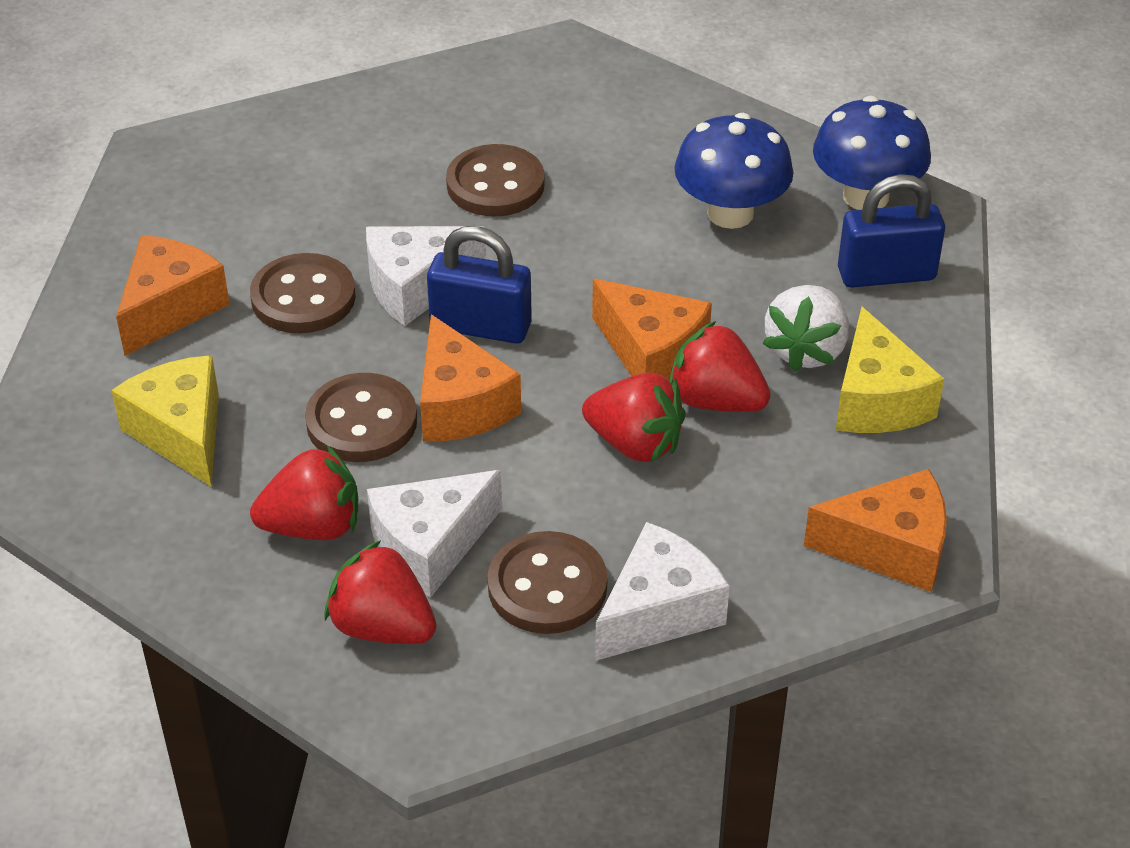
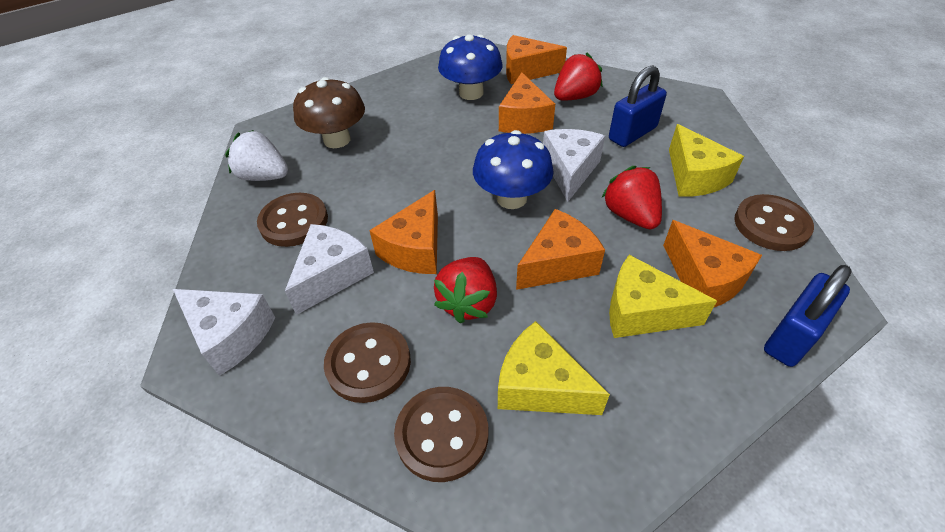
brown mushroom: 0 -> 1
orange cheese: 4 -> 5
red strawberry: 4 -> 3
yellow cheese: 2 -> 3

